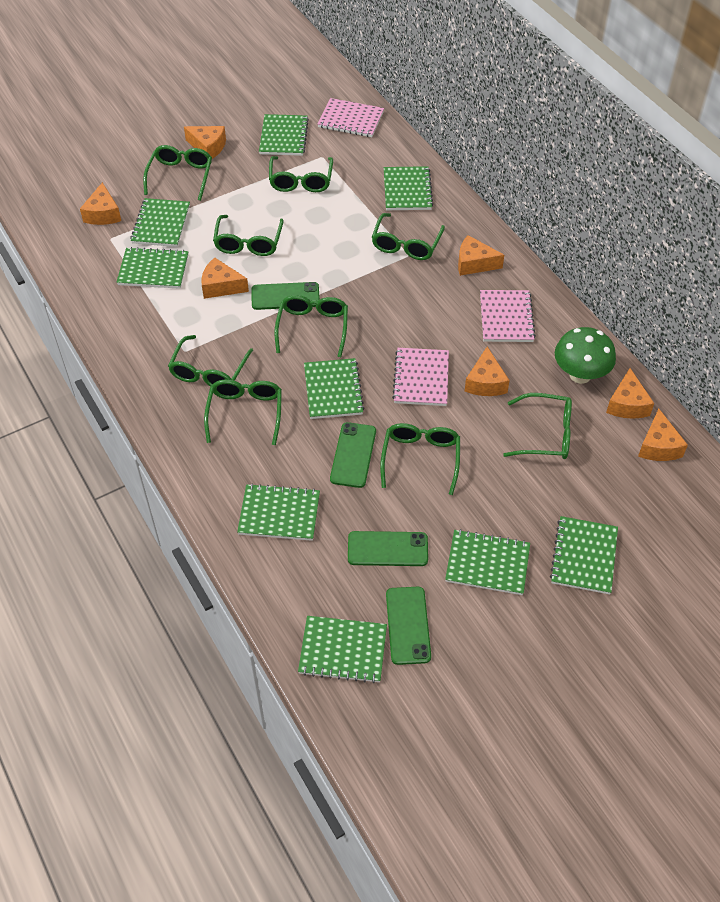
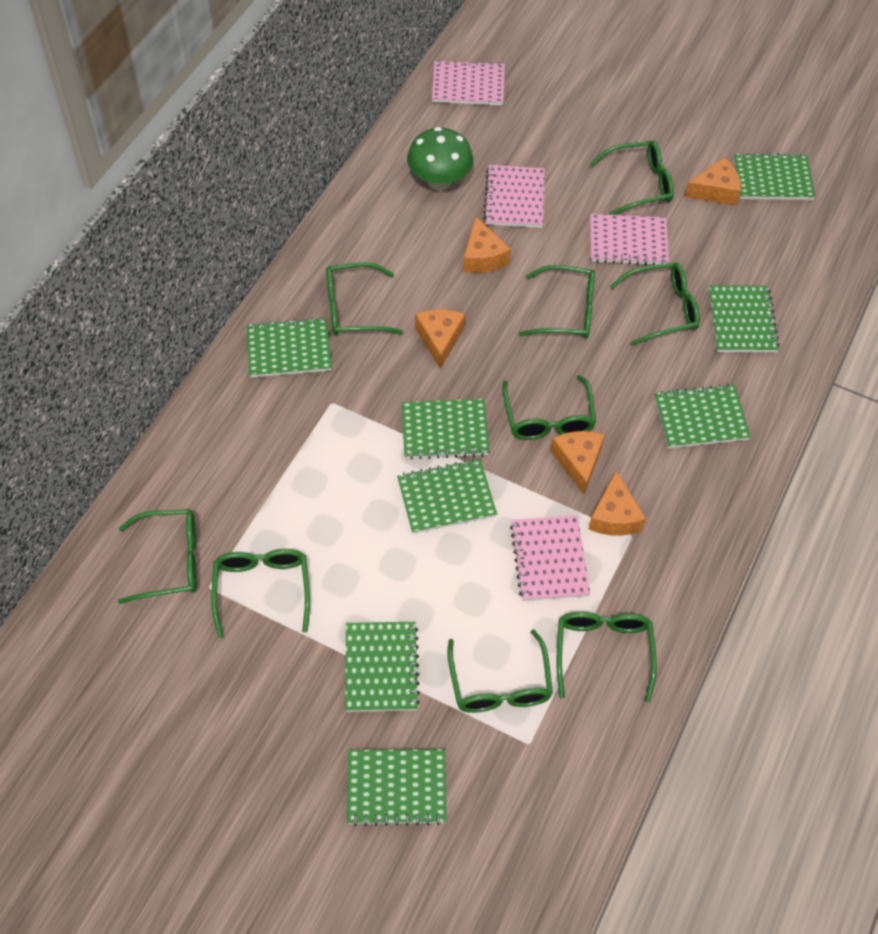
green notebook: 9 -> 8
green phone: 4 -> 0
orange cheese: 7 -> 5
pink notebook: 3 -> 4

